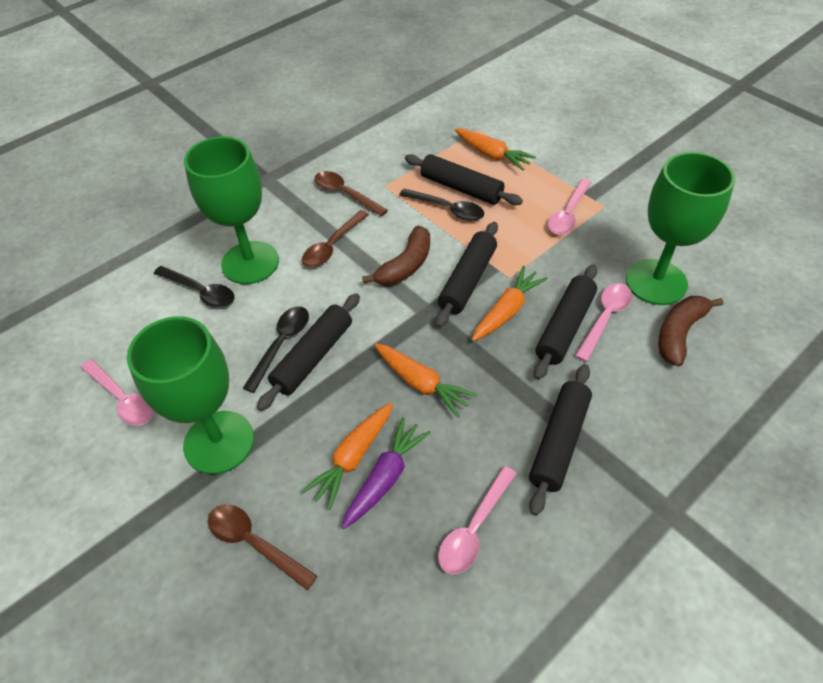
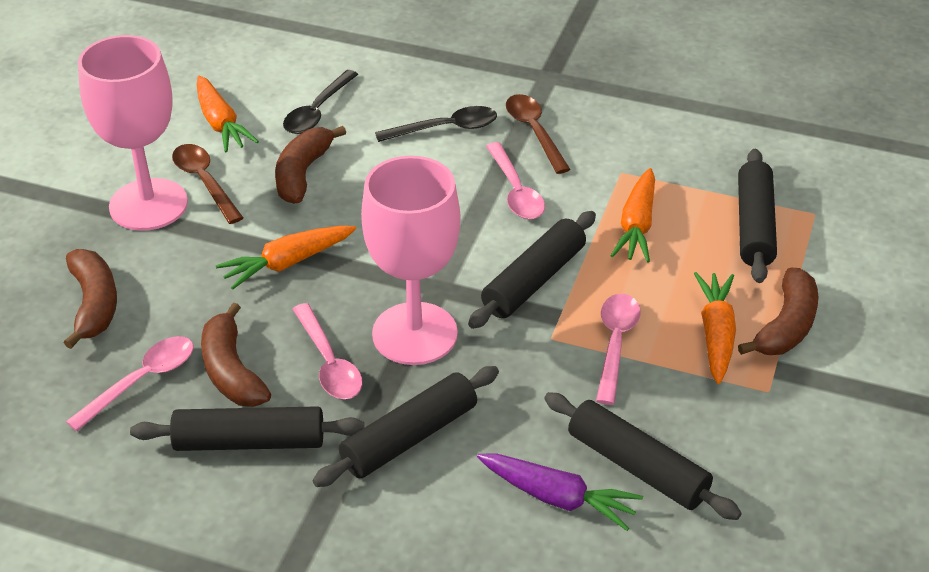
black spoon: 3 -> 2
brown banana: 2 -> 4
brown spoon: 3 -> 2
green goblet: 3 -> 0
pink goblet: 0 -> 2

